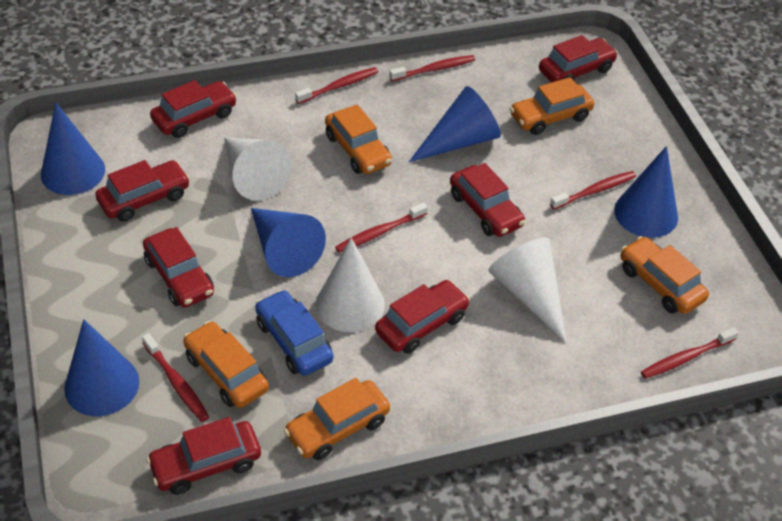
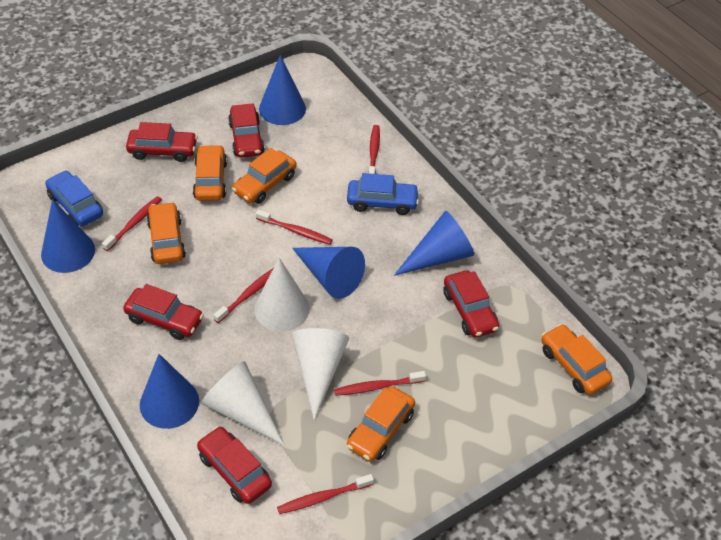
blue car: 1 -> 2
red car: 7 -> 5

